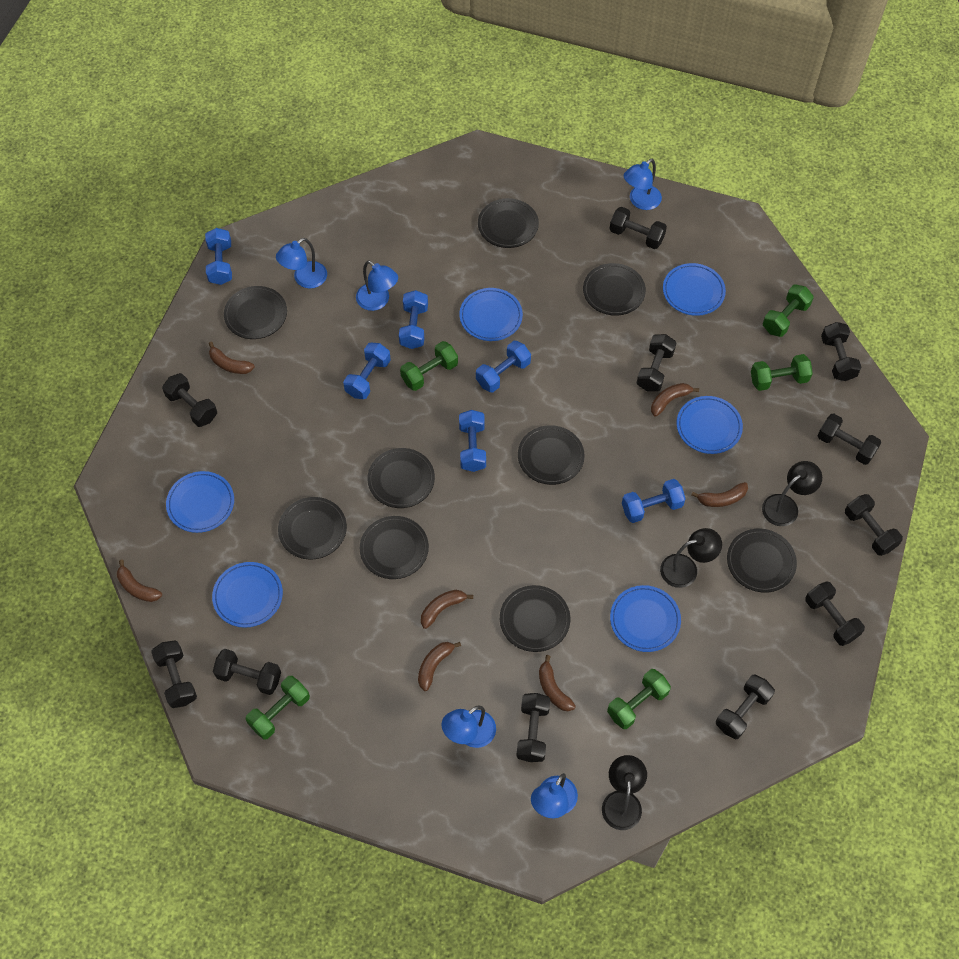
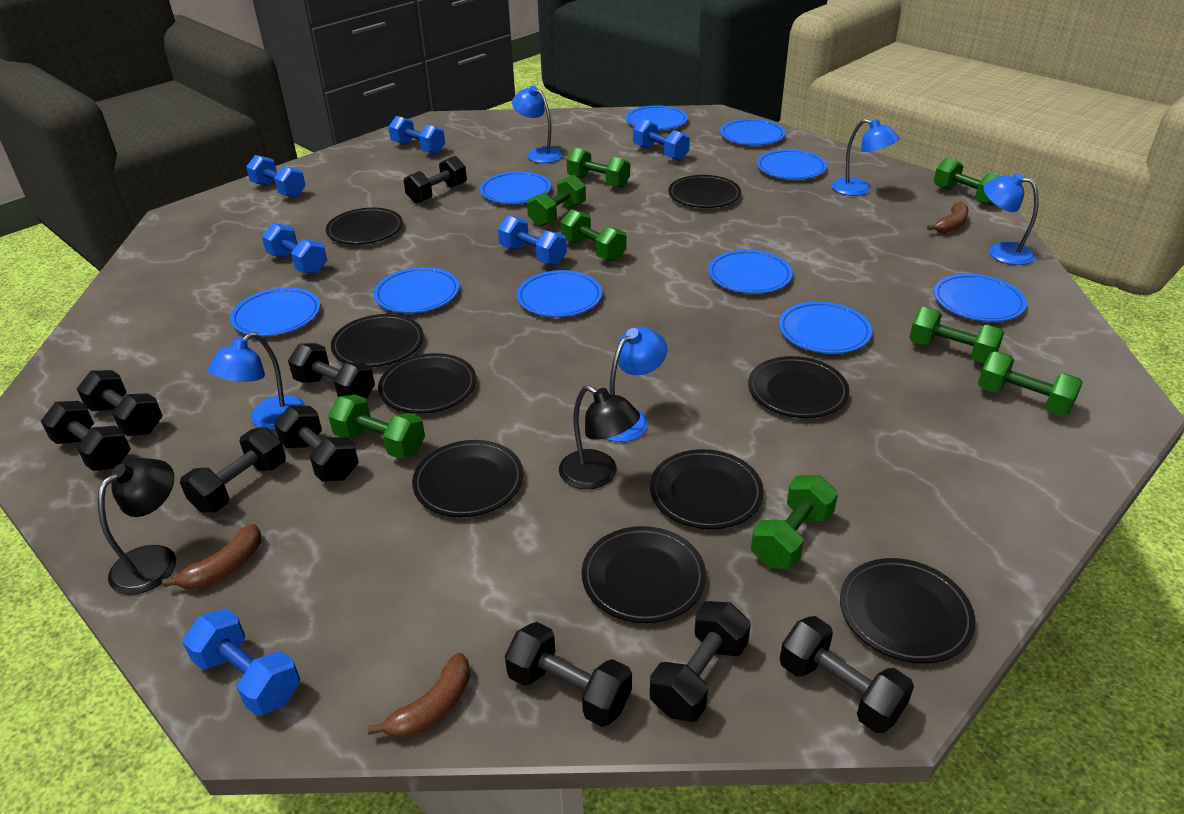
black dumbbell: 11 -> 9
black lamp: 3 -> 2
blue plate: 6 -> 10
brown banana: 7 -> 3
green dumbbell: 5 -> 8

